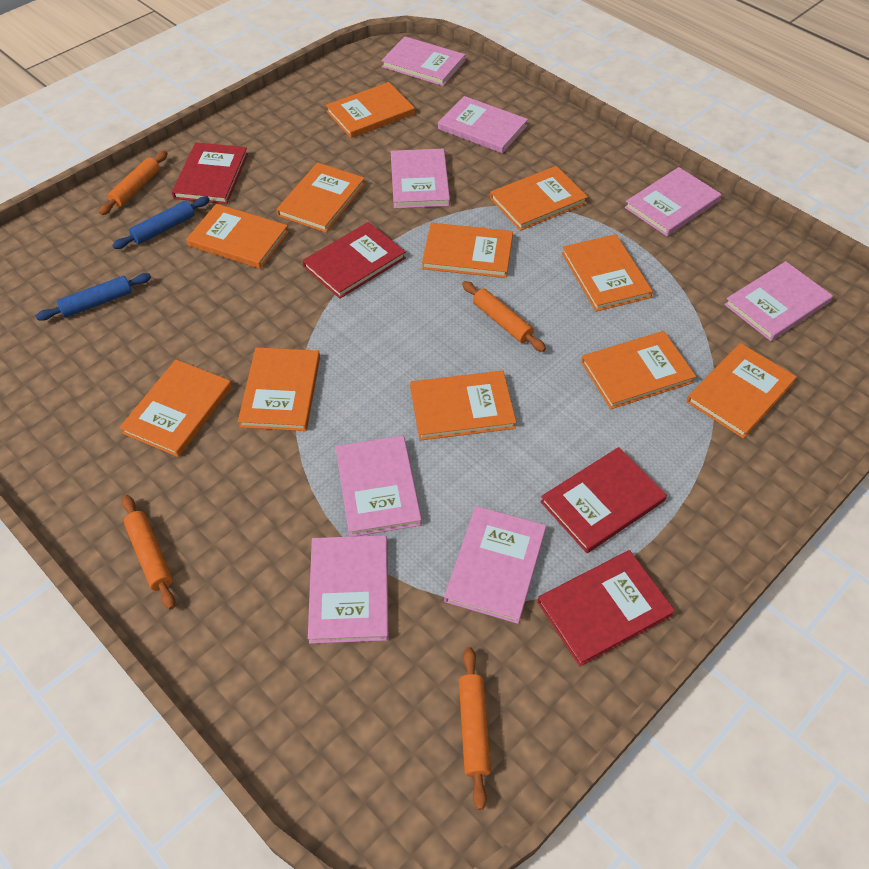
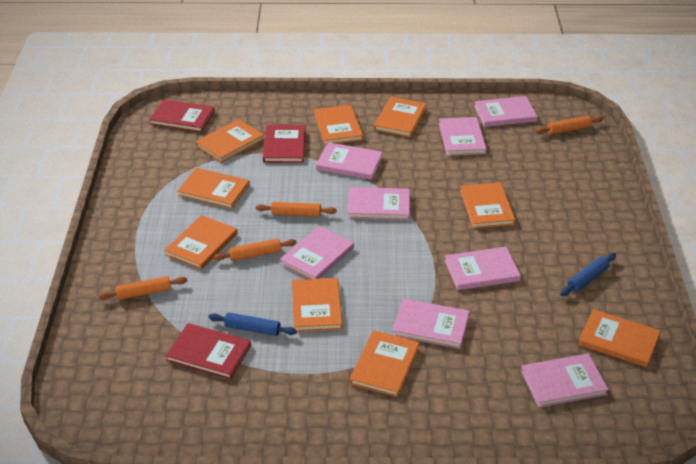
orange book: 11 -> 9
red book: 4 -> 3

